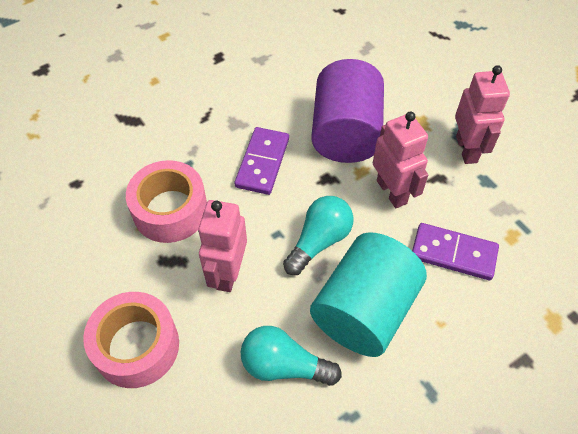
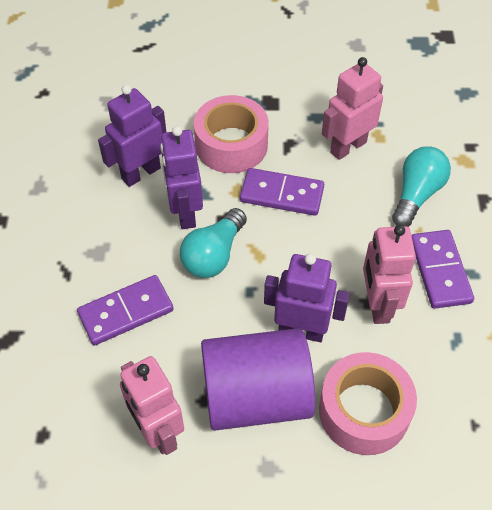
purple domino: 2 -> 3
purple robot: 0 -> 3
turquoise cylinder: 1 -> 0

